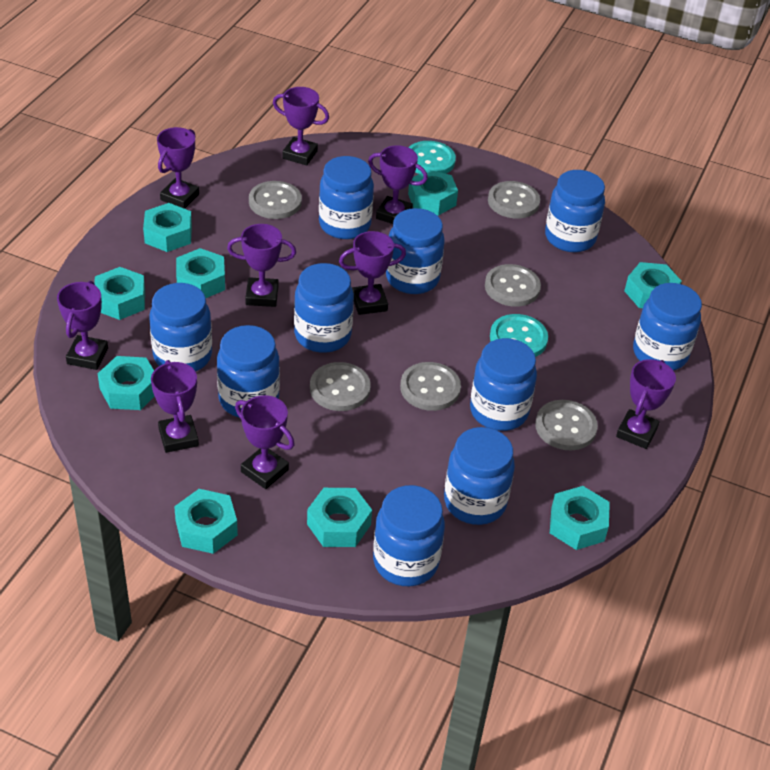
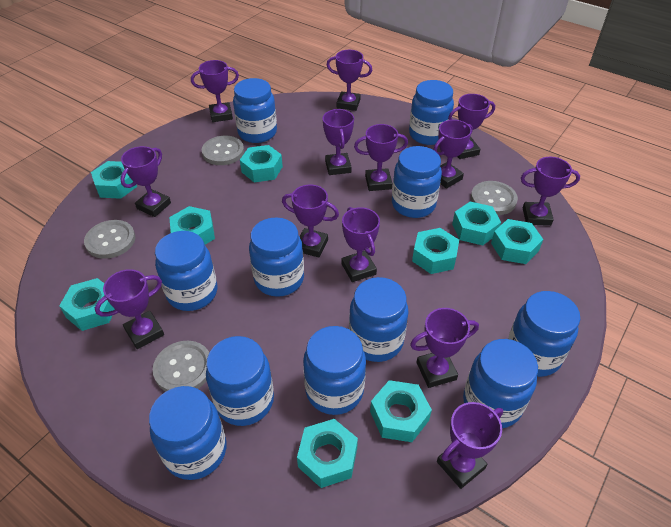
blue jar: 10 -> 11
grey button: 6 -> 4
purple trophy: 9 -> 13
turquoise button: 2 -> 0

